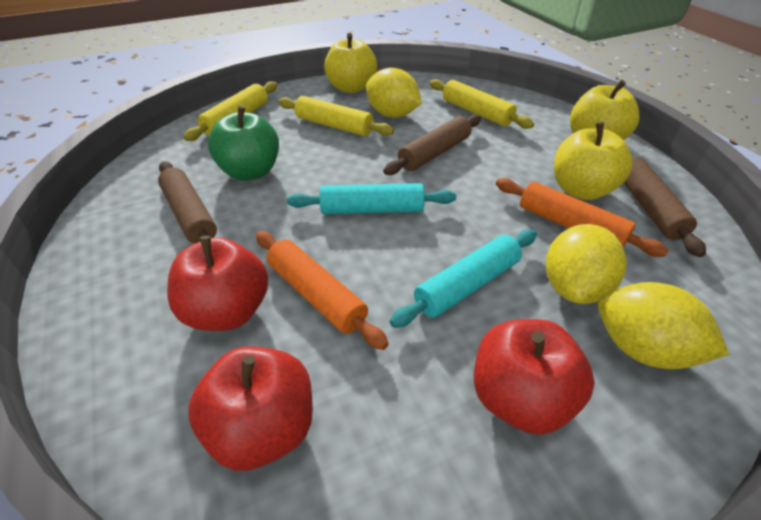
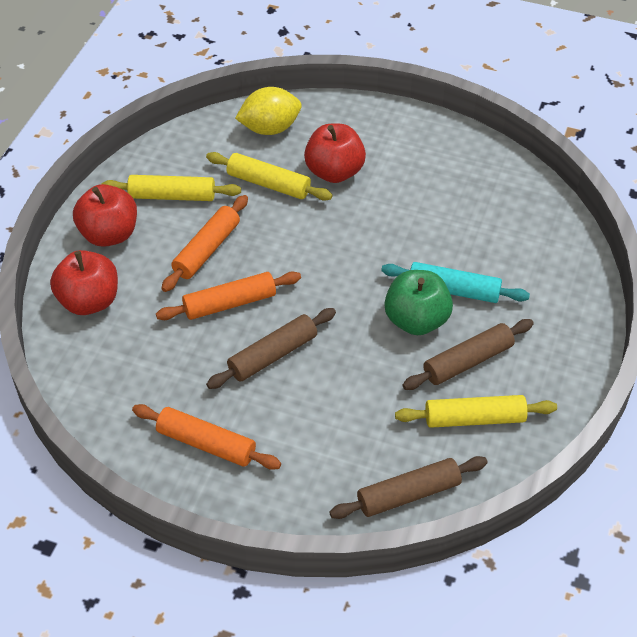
orange rolling pin: 2 -> 3
turquoise rolling pin: 2 -> 1
yellow apple: 3 -> 0
yellow lemon: 3 -> 1

